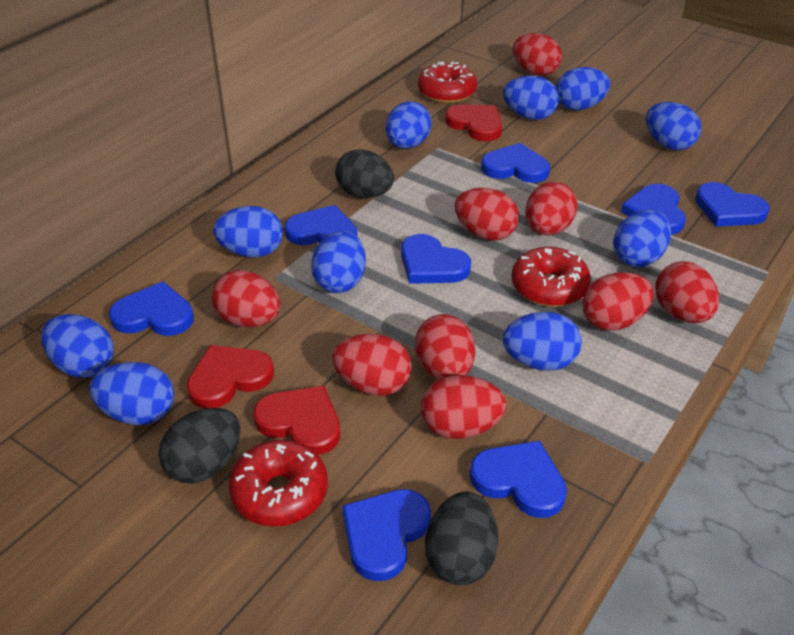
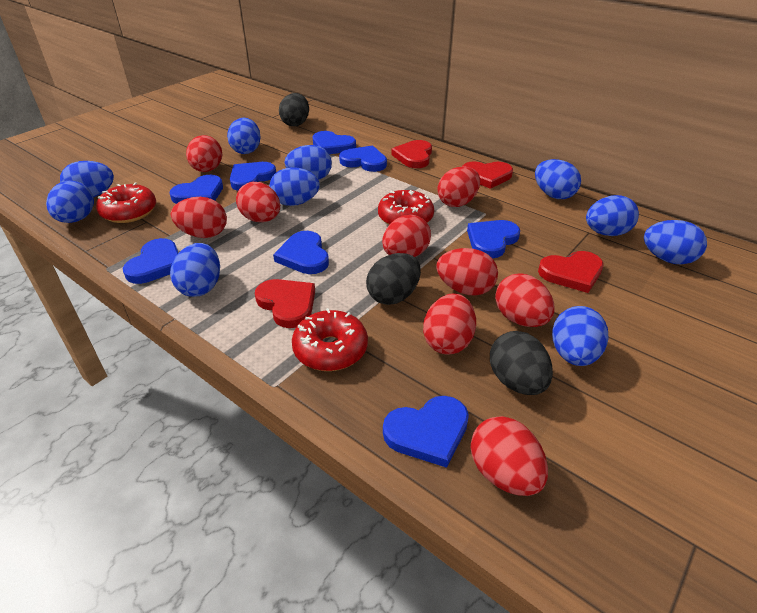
red heart: 3 -> 4

